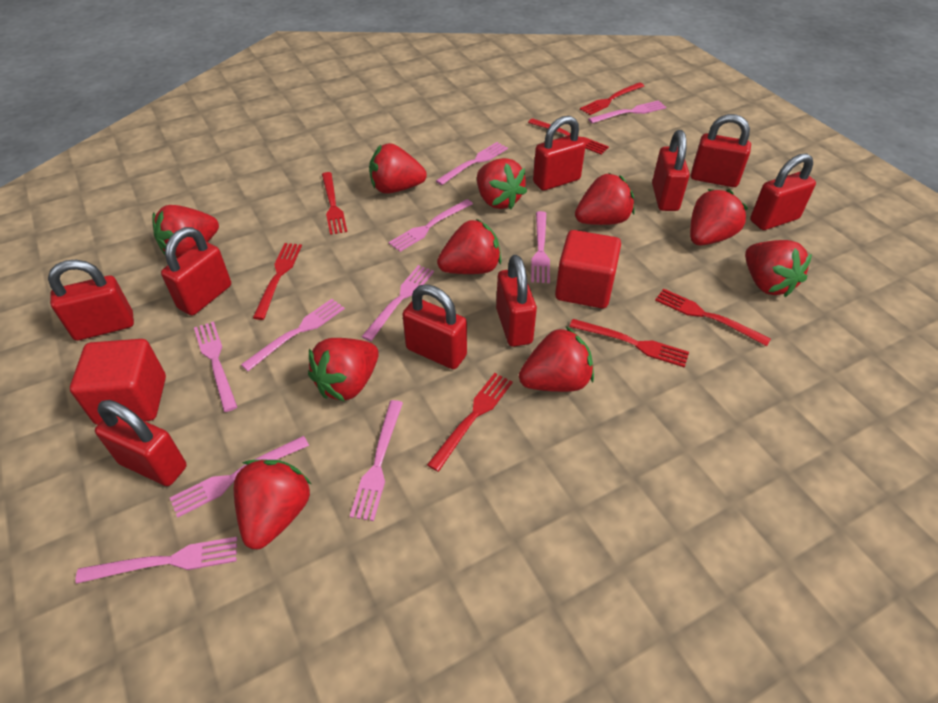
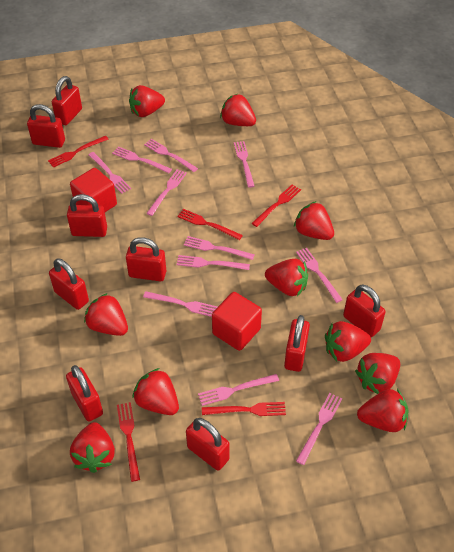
pink fork: 10 -> 11
red fork: 7 -> 5

